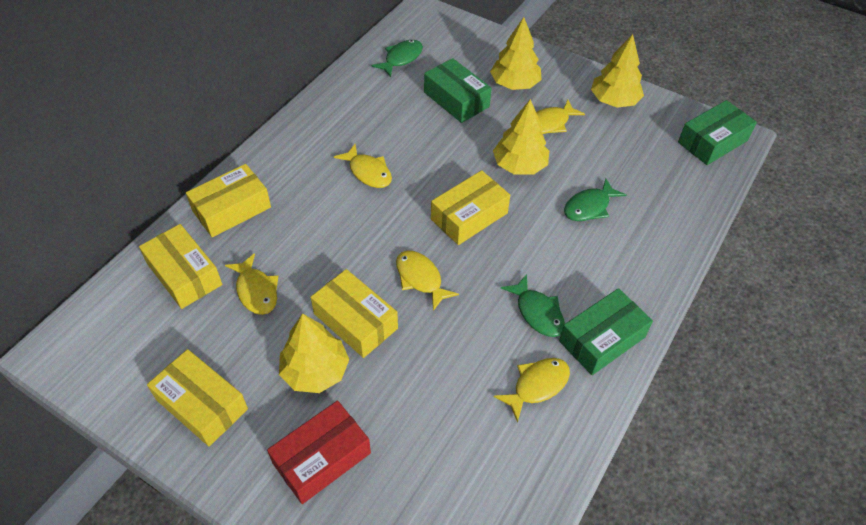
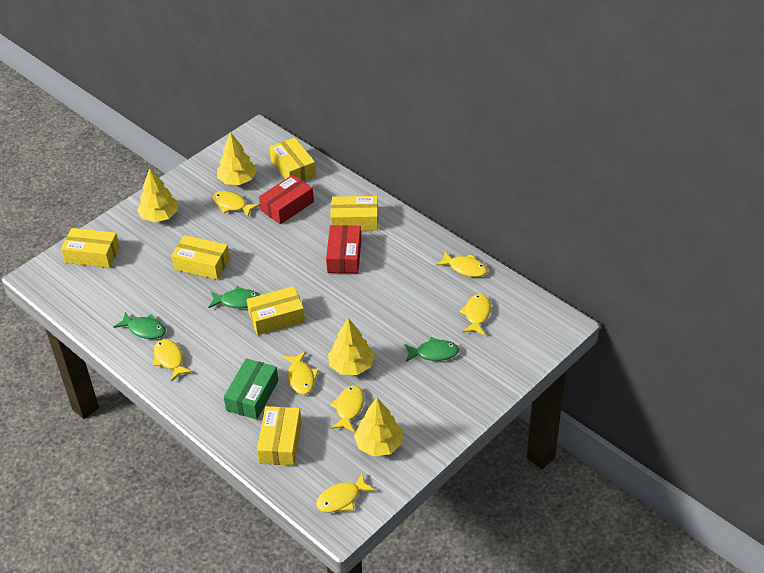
green box: 3 -> 1
red box: 1 -> 2
yellow box: 5 -> 6
yellow fish: 5 -> 7

